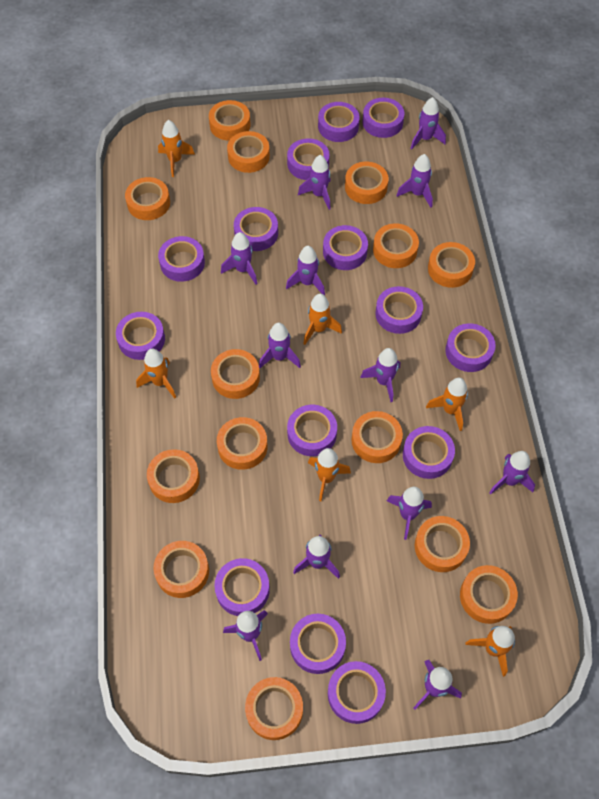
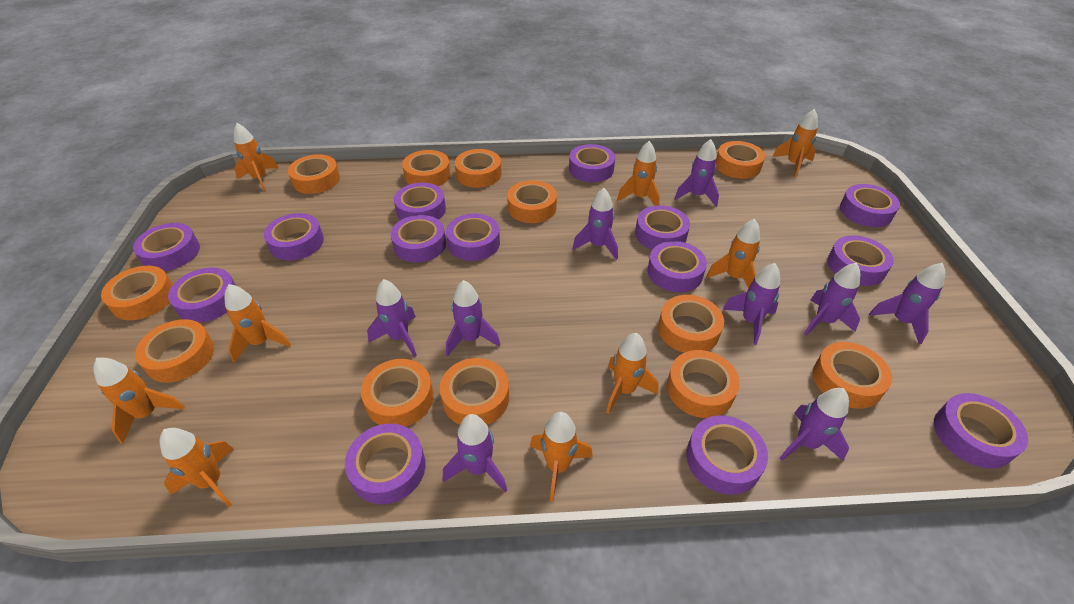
orange rocket: 6 -> 9
orange tape: 14 -> 12
purple rocket: 12 -> 9

